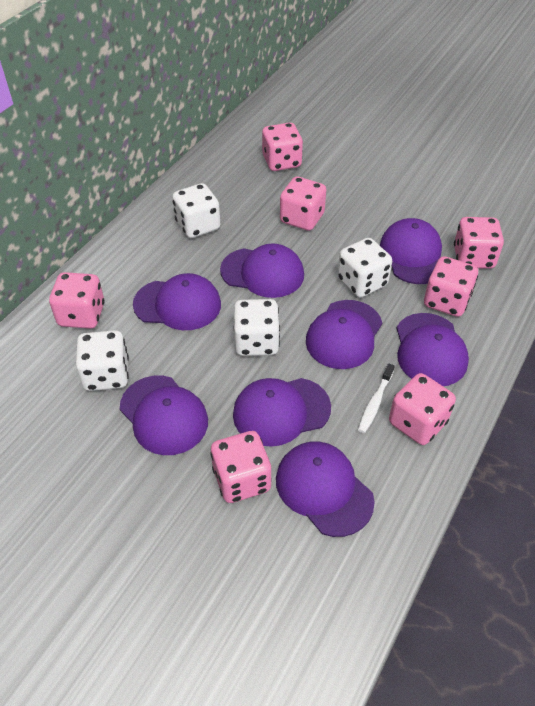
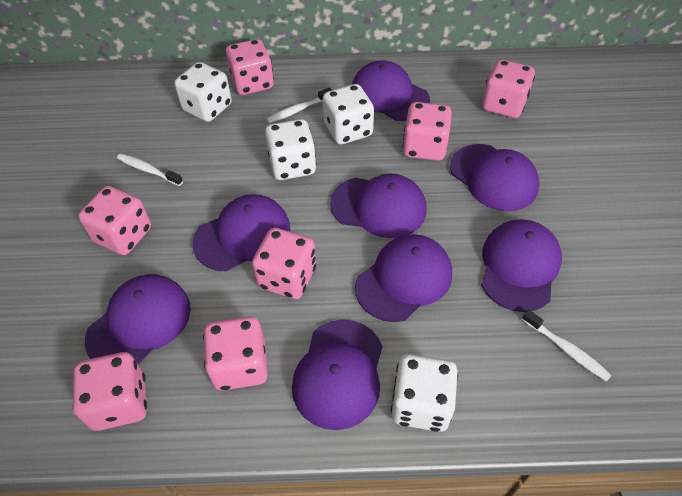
white toothbrush: 1 -> 3

